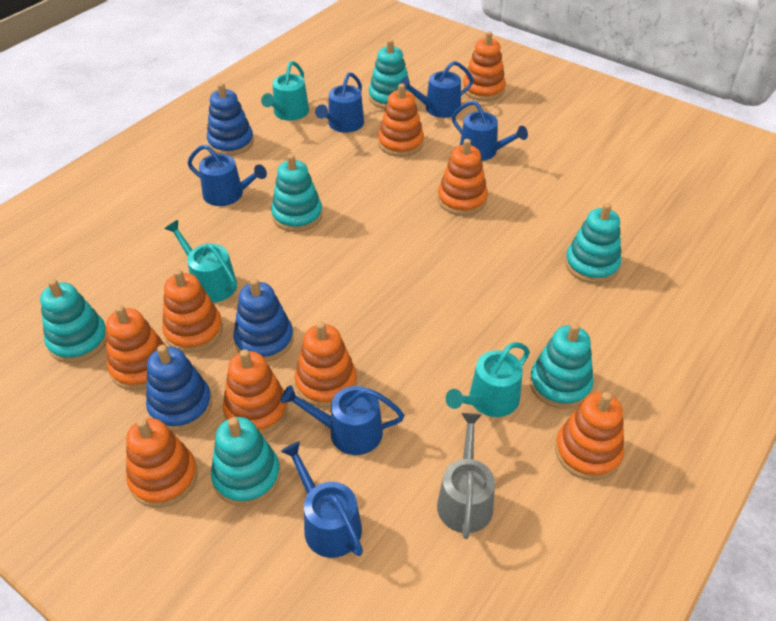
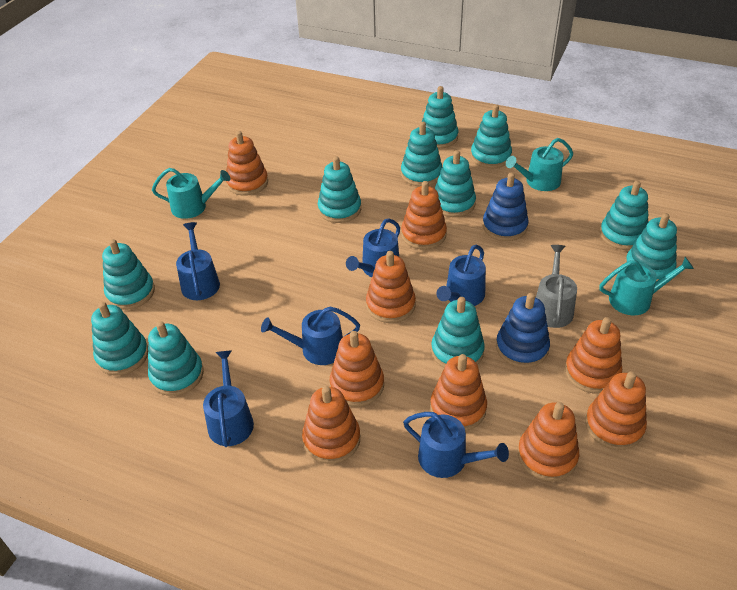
blue stacking toy: 3 -> 2
turquoise stacking toy: 6 -> 11

